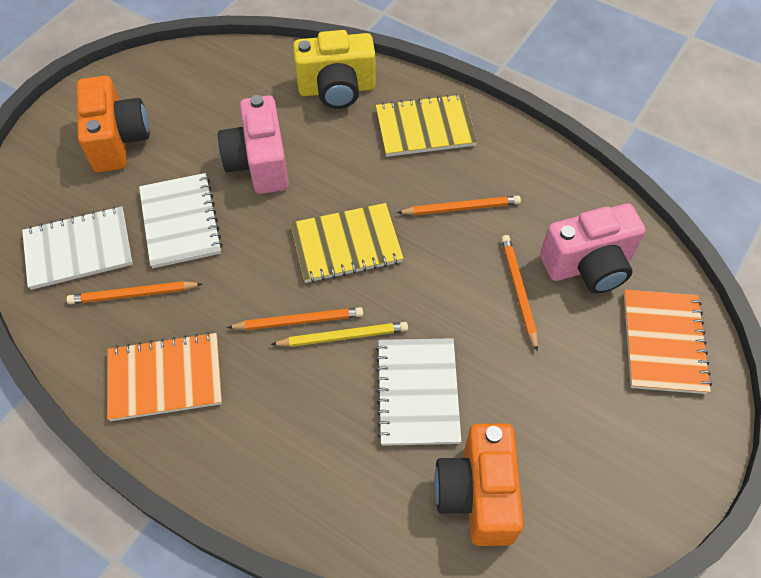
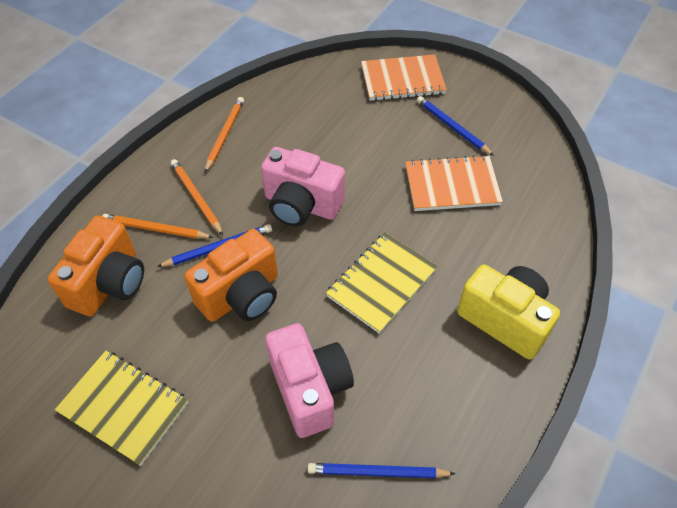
blue pencil: 0 -> 3
orange pencil: 4 -> 3
white notebook: 3 -> 0
yellow pencil: 1 -> 0

